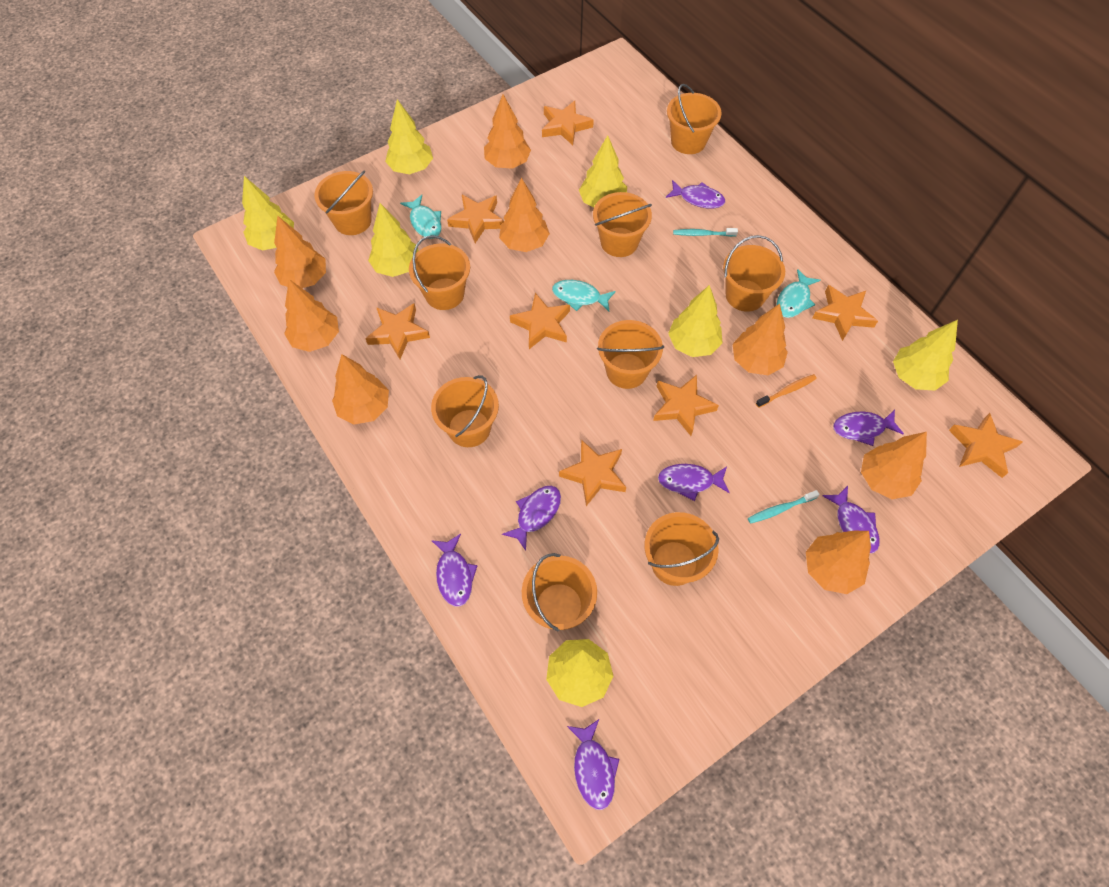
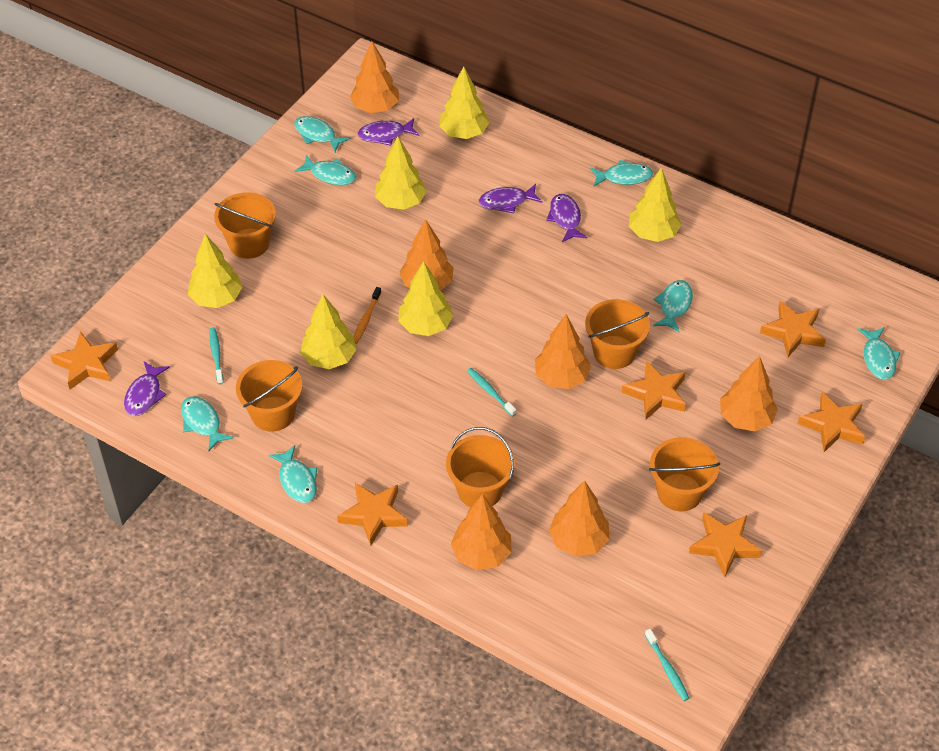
orange bucket: 9 -> 5
orange star: 8 -> 6
orange tree: 8 -> 6
purple fish: 7 -> 4
turquoise fish: 3 -> 7
turquoise toothbrush: 2 -> 3
yellow tree: 7 -> 6

